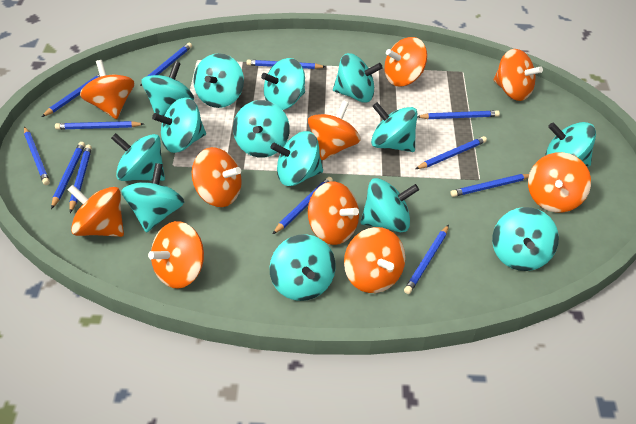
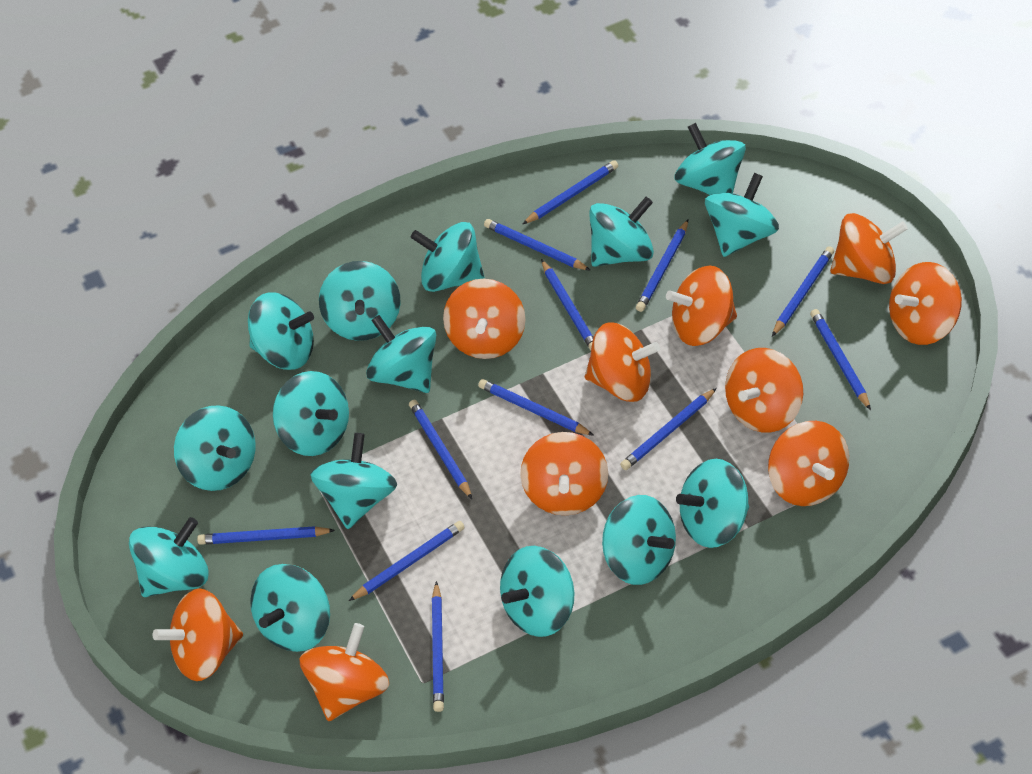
turquoise spinning top: 14 -> 15

